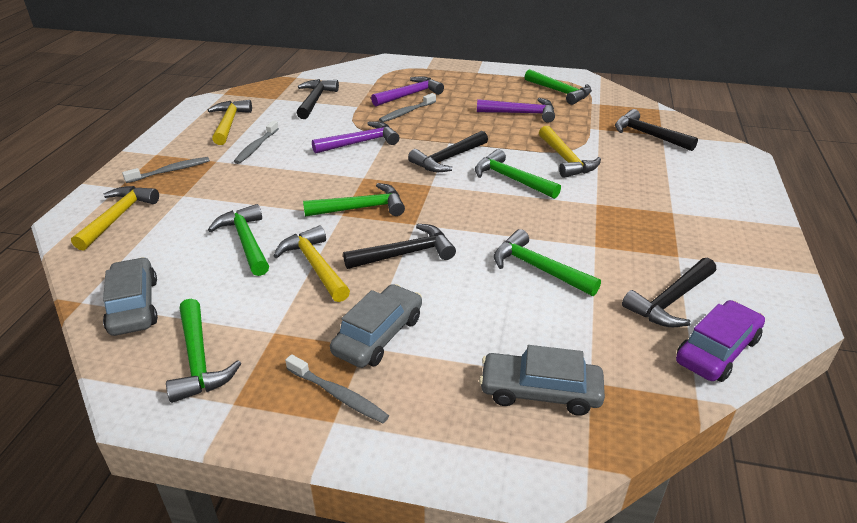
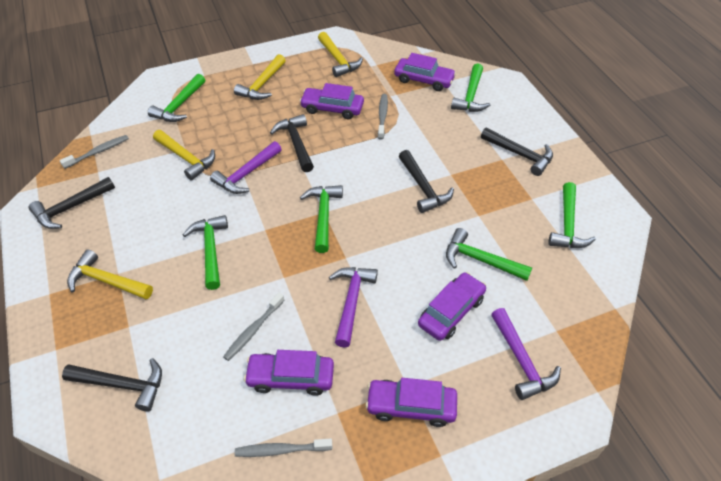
grey car: 3 -> 0
purple car: 1 -> 5

